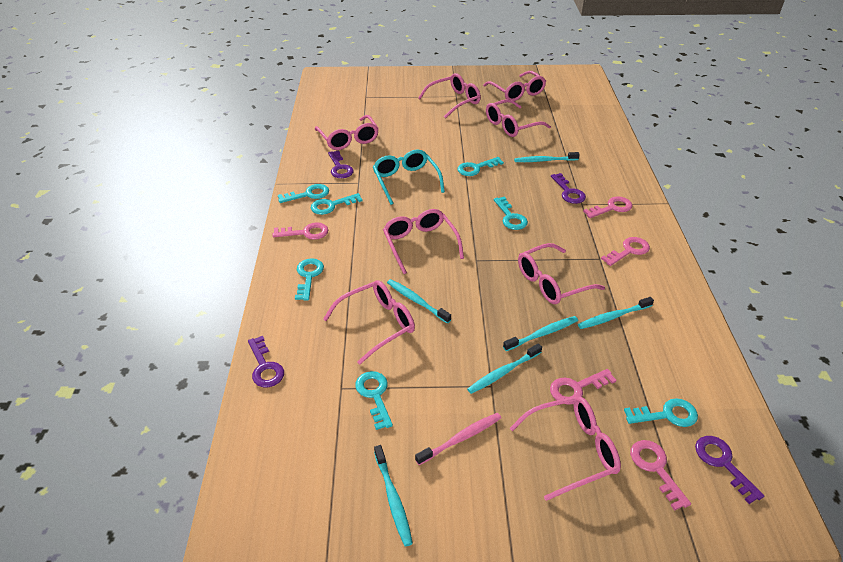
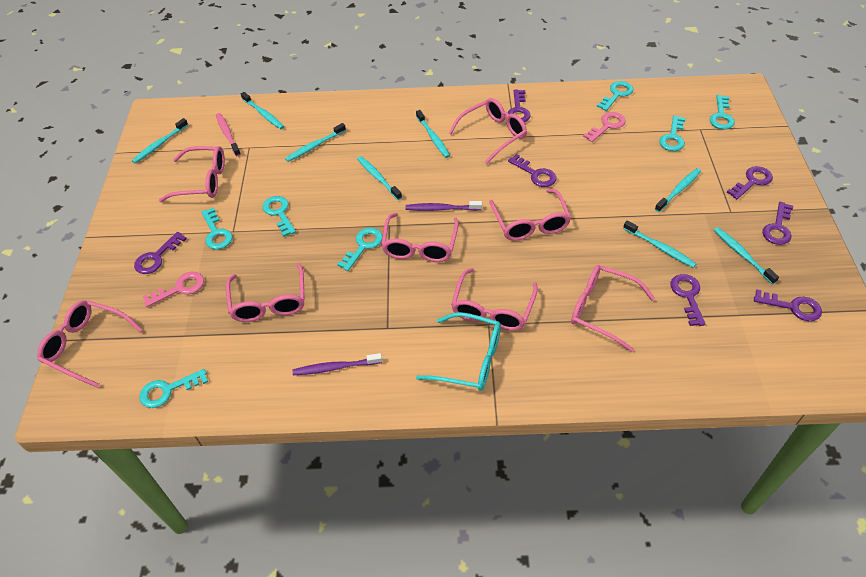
pink key: 5 -> 2
purple key: 4 -> 7
purple toothbrush: 0 -> 2
turquoise toothbrush: 6 -> 8

